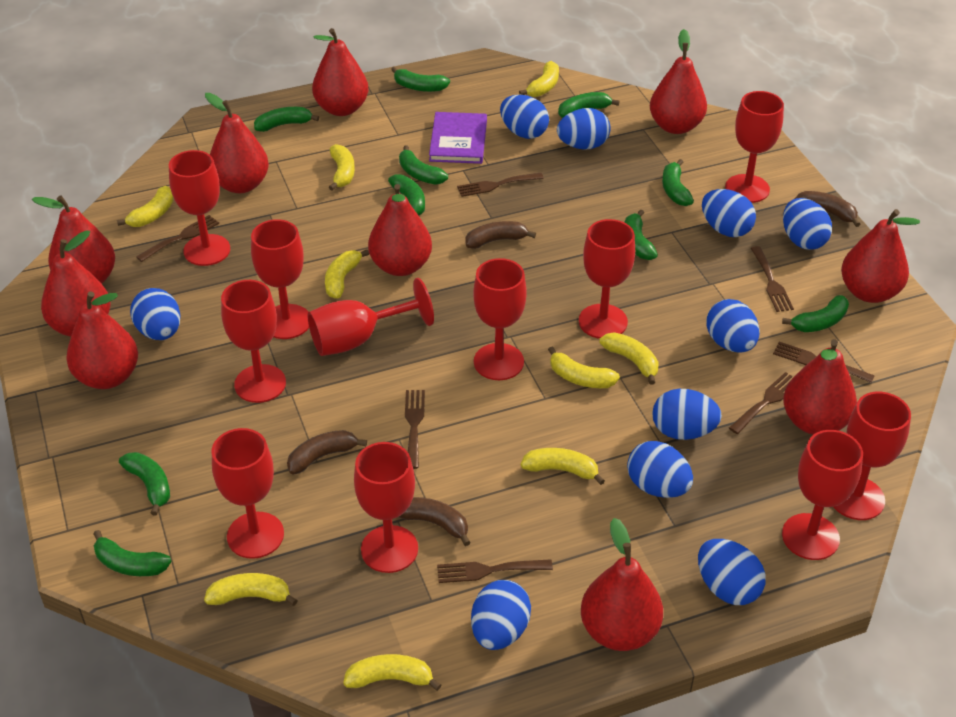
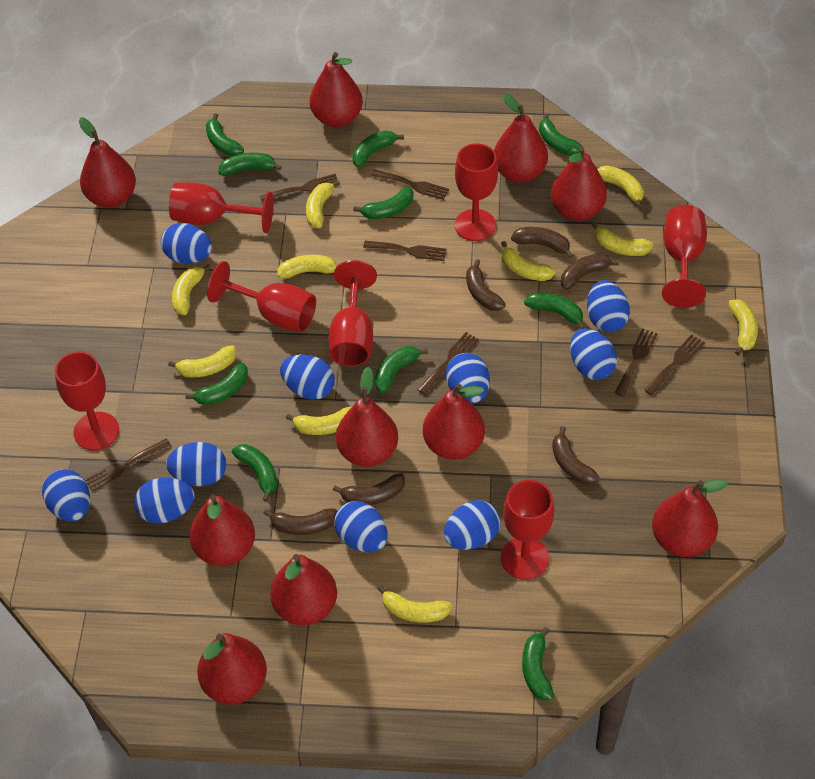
brown banana: 4 -> 6
purple book: 1 -> 0
red goblet: 11 -> 7
yellow banana: 9 -> 10

